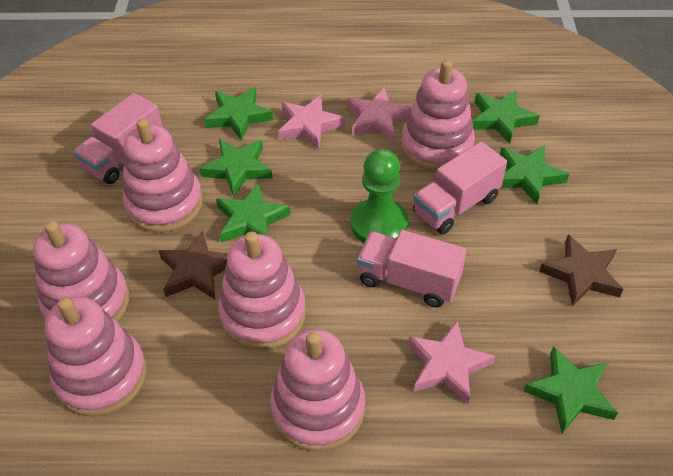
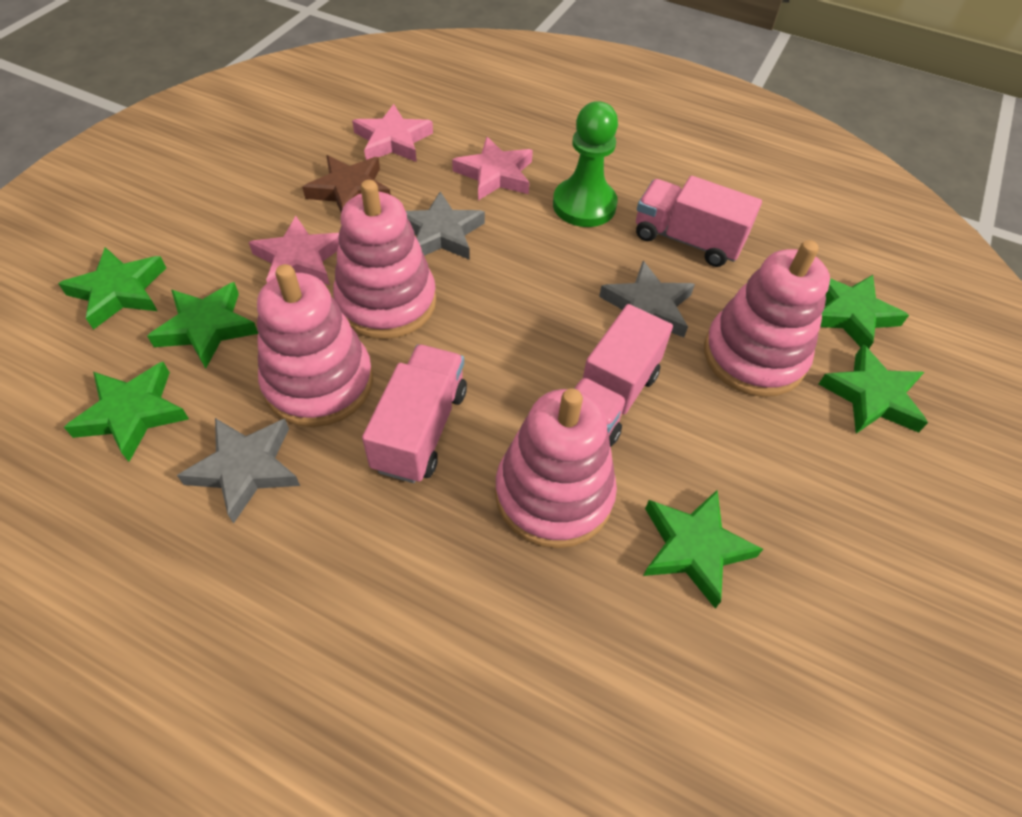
brown star: 2 -> 1
grey star: 0 -> 3
pink stacking toy: 6 -> 4

